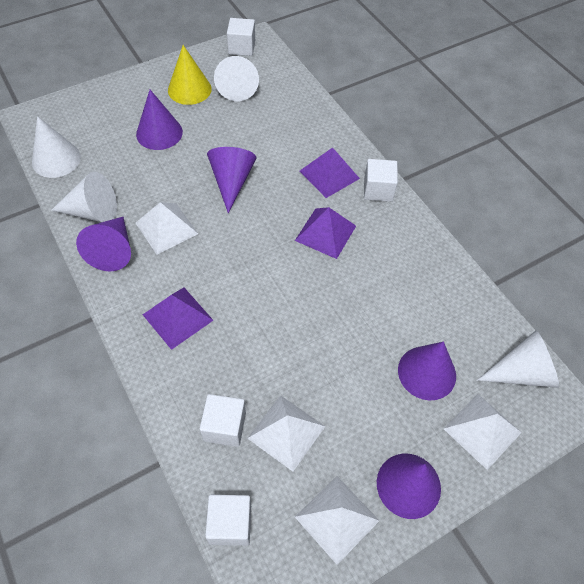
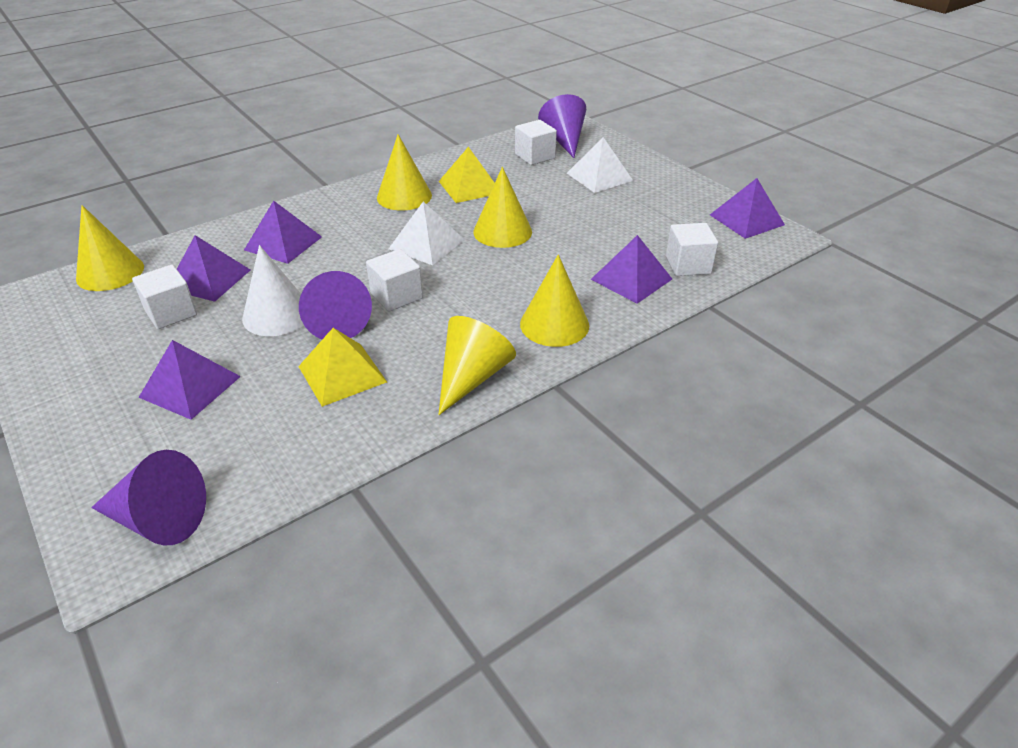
purple cone: 5 -> 3
purple pyramid: 3 -> 5
white cone: 4 -> 1
white pyramid: 4 -> 2
yellow cone: 1 -> 5
yellow pyramid: 0 -> 2

